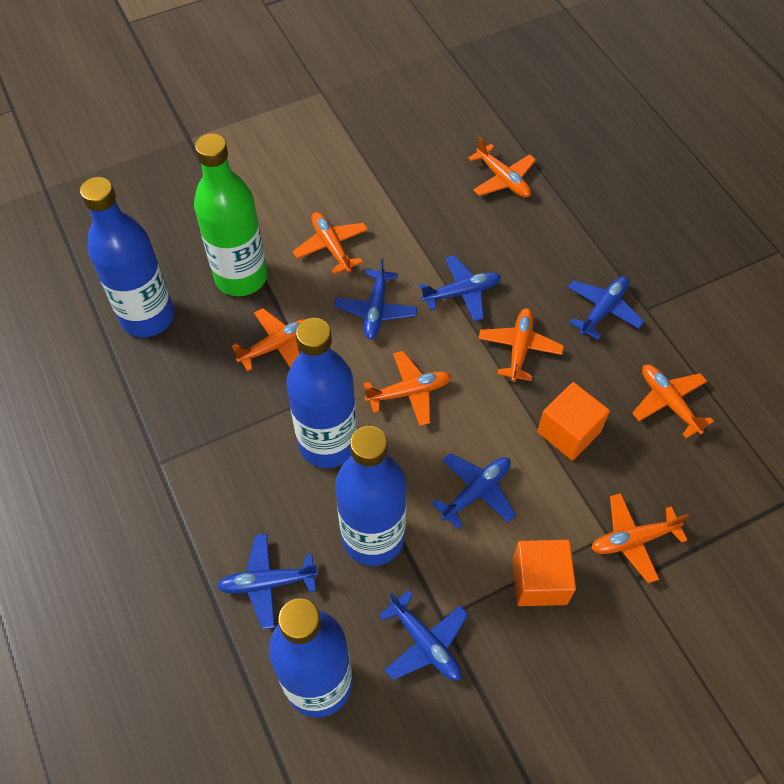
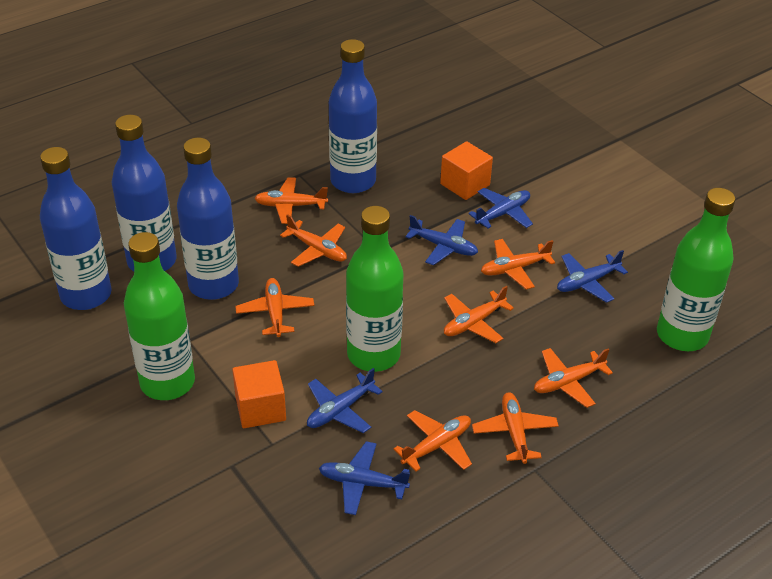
blue plane: 6 -> 5
green bottle: 1 -> 3
orange plane: 7 -> 8

